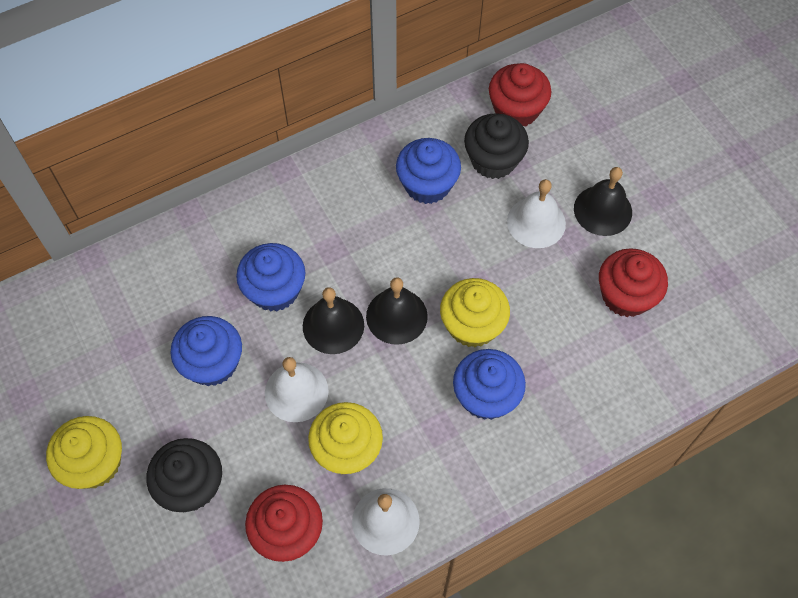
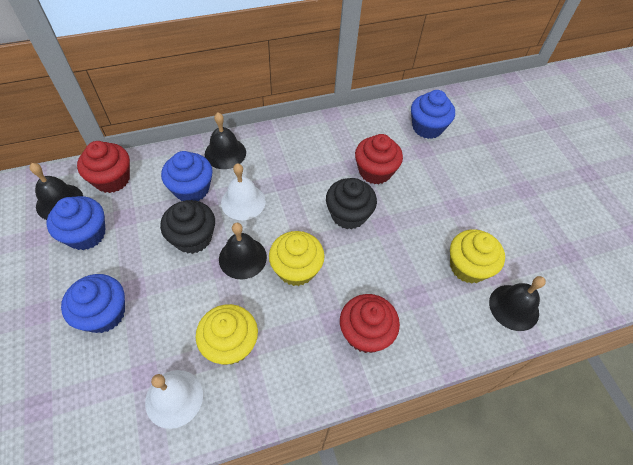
black bell: 3 -> 4
white bell: 3 -> 2

